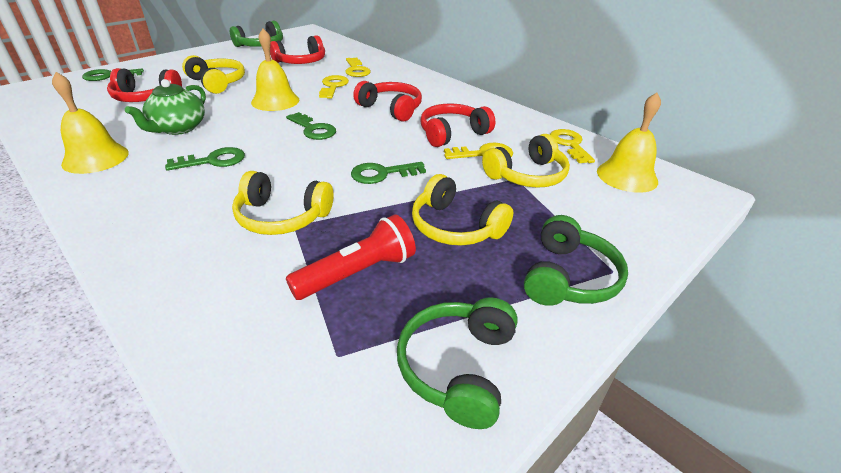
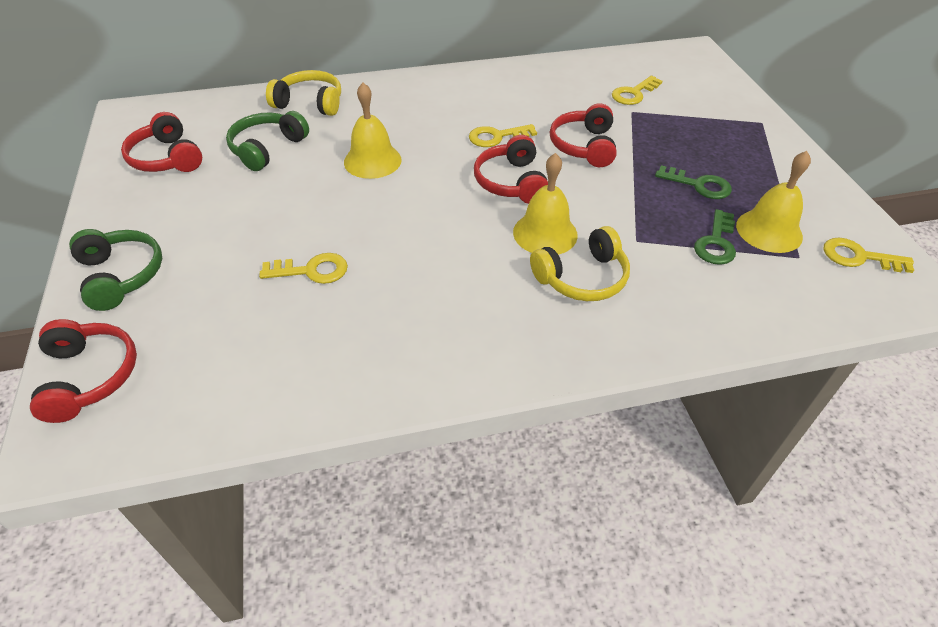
green headphones: 3 -> 2
green key: 4 -> 2
green teapot: 1 -> 0
red flashlight: 1 -> 0
yellow headphones: 4 -> 2

